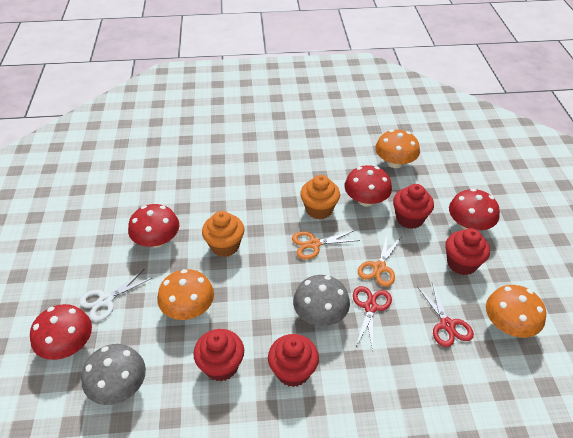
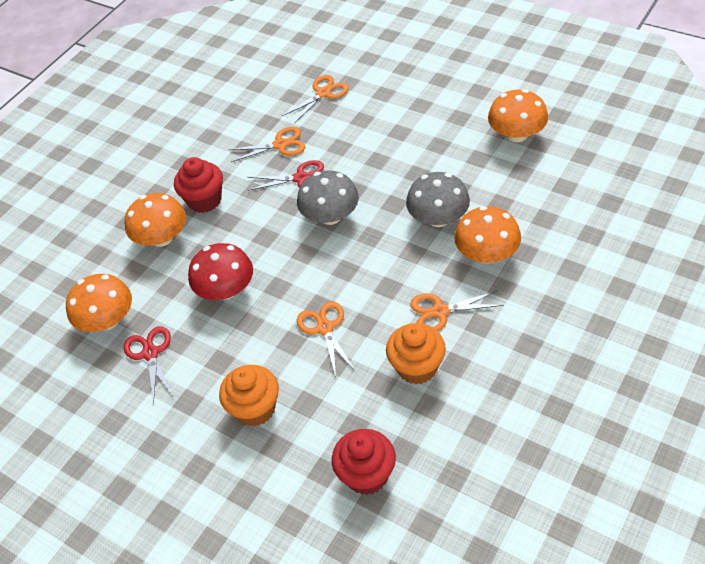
orange mushroom: 3 -> 4
orange scissors: 2 -> 4
red cupcake: 4 -> 2
red mushroom: 4 -> 1
white scissors: 1 -> 0

